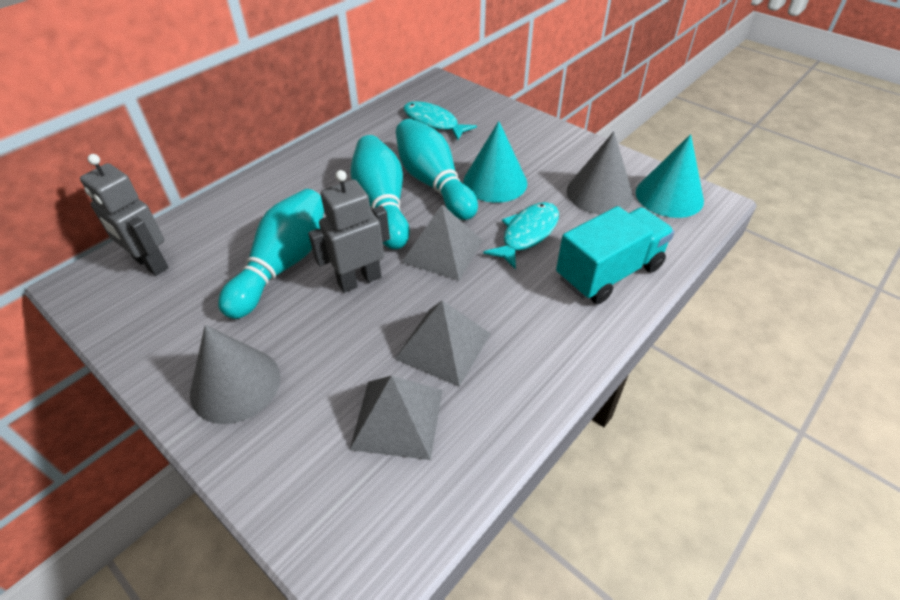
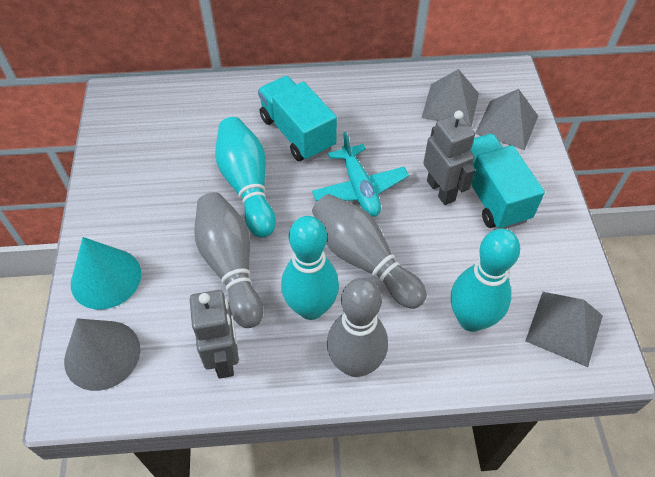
grey bowling pin: 0 -> 3
grey cone: 2 -> 1
turquoise cone: 2 -> 1
turquoise fish: 2 -> 0
turquoise plane: 0 -> 1
turquoise truck: 1 -> 2

